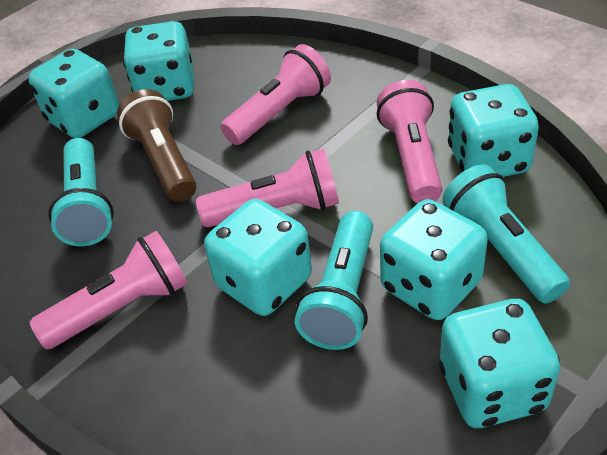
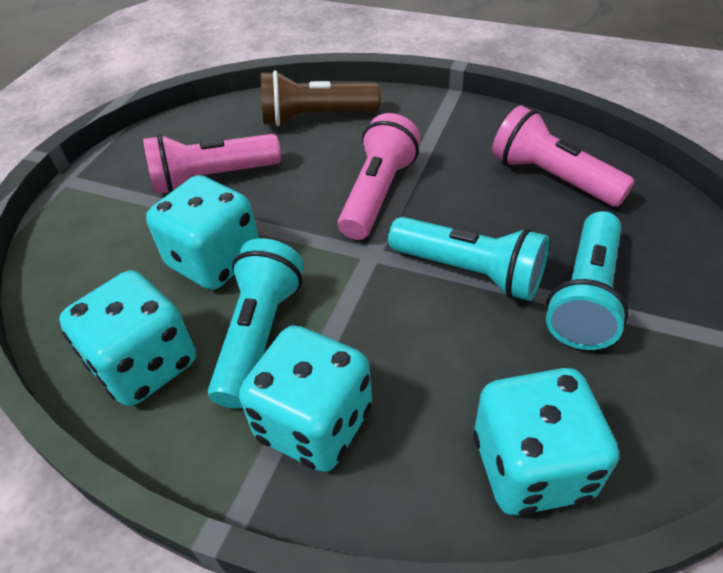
pink flashlight: 4 -> 3
turquoise dice: 6 -> 4

